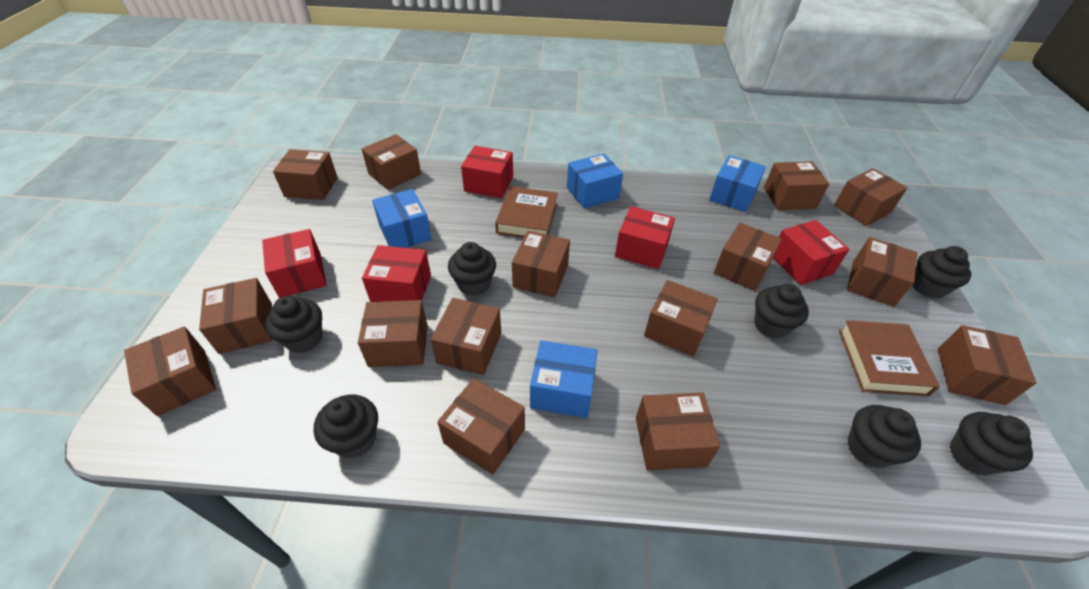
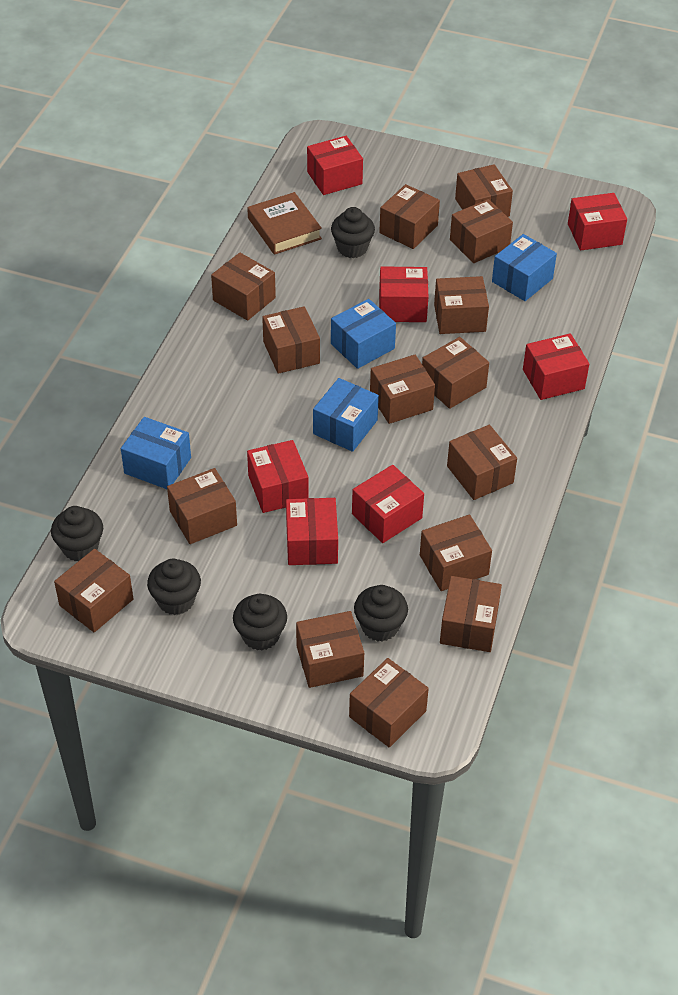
black cupcake: 7 -> 5
brown book: 2 -> 1
red box: 5 -> 7

